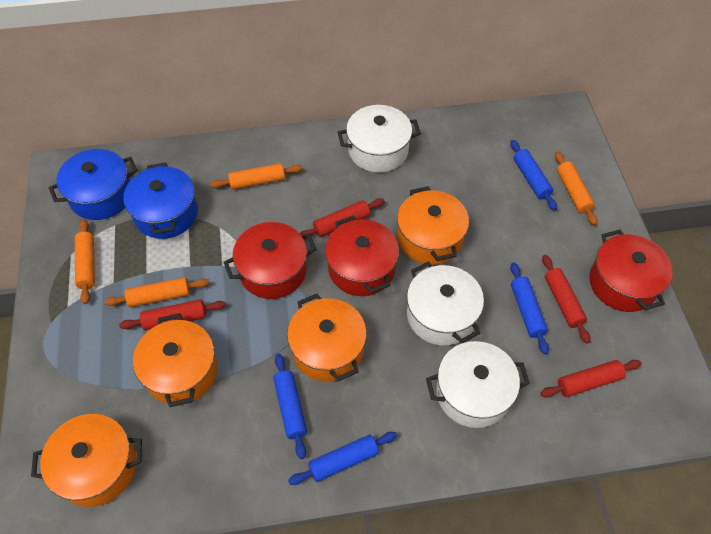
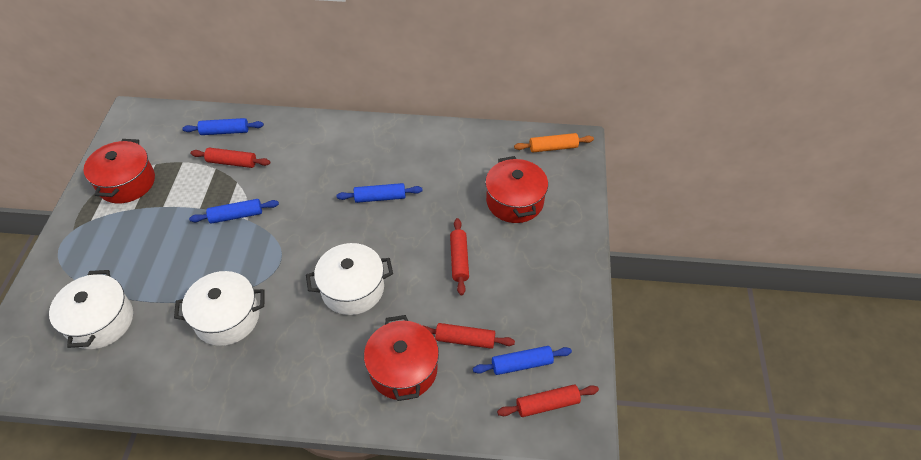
blue pot: 2 -> 0
orange pot: 4 -> 0
orange rolling pin: 4 -> 1

